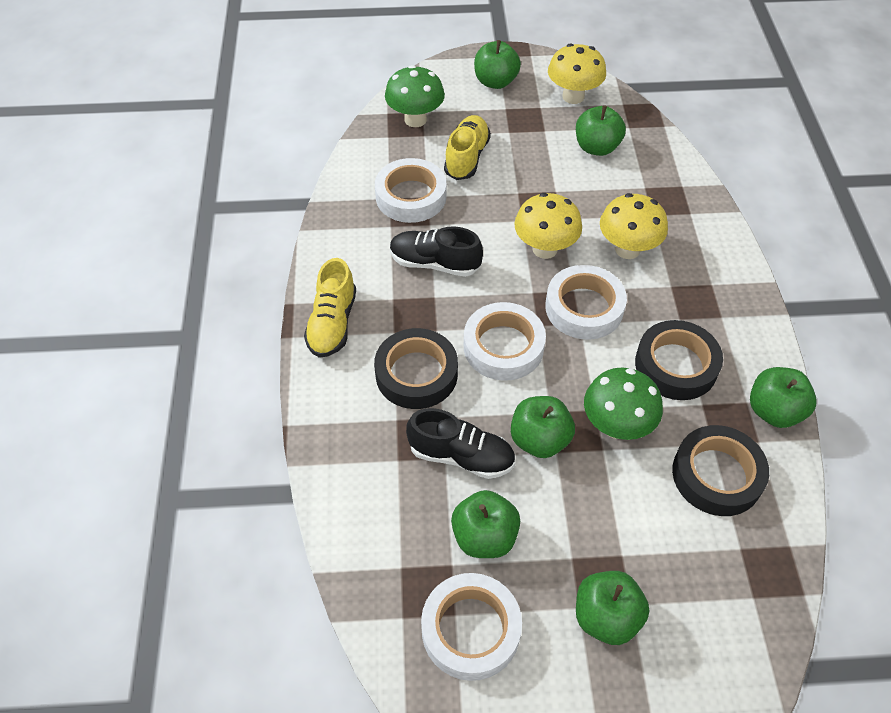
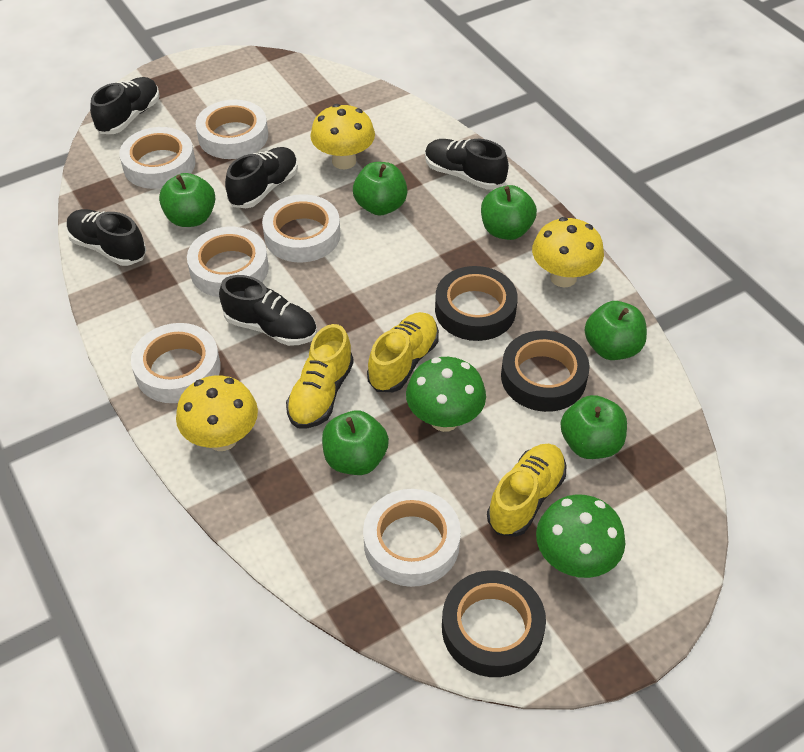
black shoe: 2 -> 5
white tape: 4 -> 6
yellow shoe: 2 -> 3

